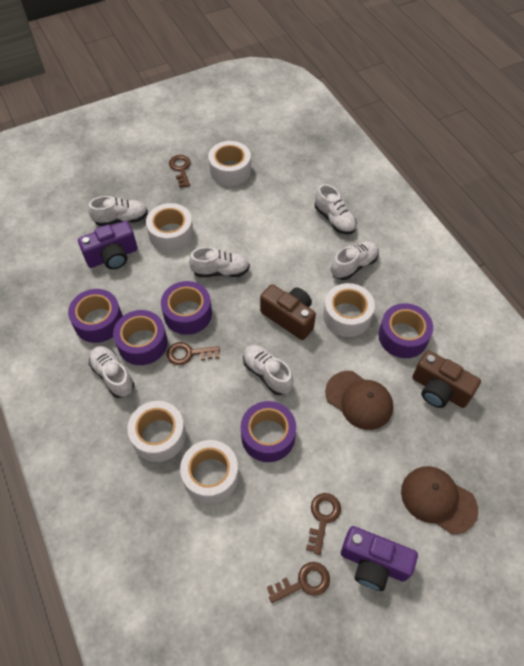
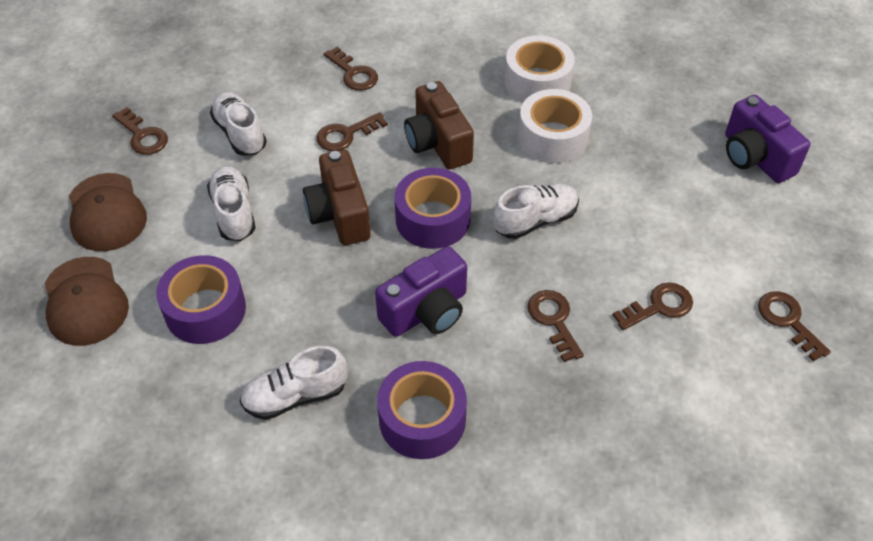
brown key: 4 -> 6
purple tape: 5 -> 3
white shoe: 6 -> 4
white tape: 5 -> 2

